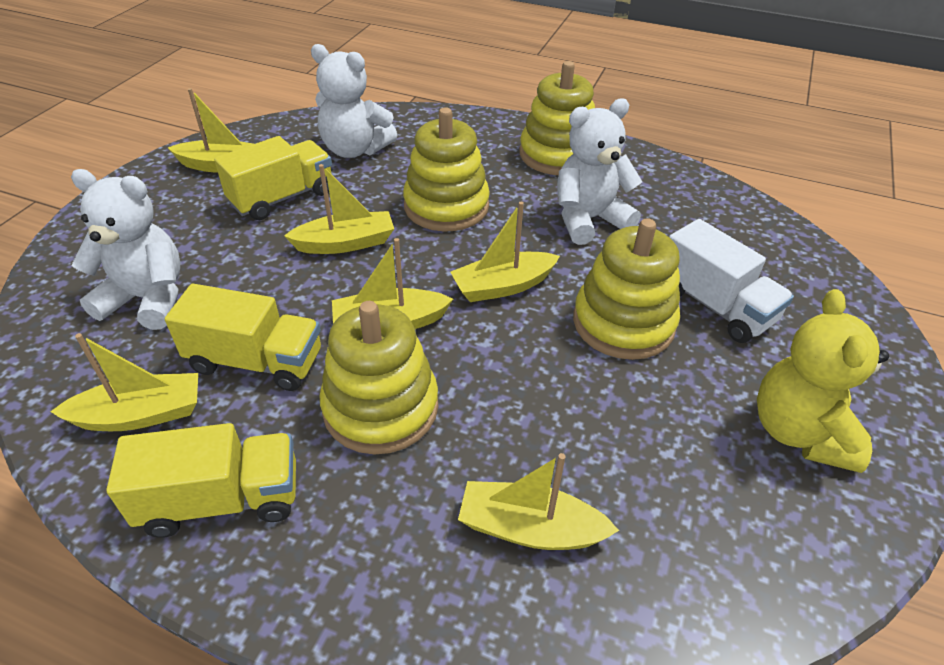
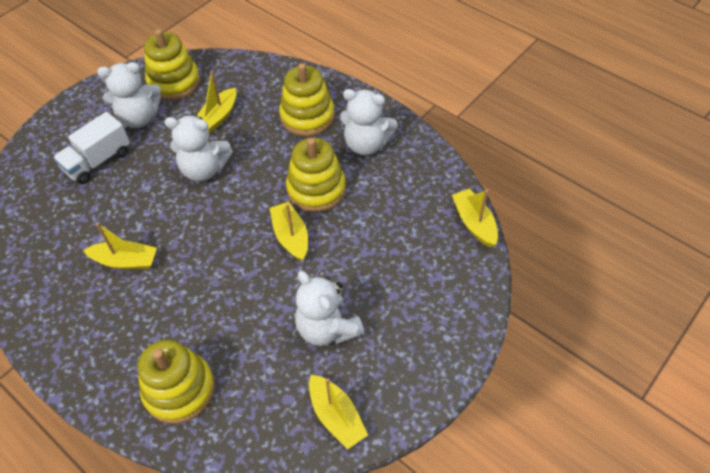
white teddy bear: 3 -> 4
yellow boat: 6 -> 5
yellow teddy bear: 1 -> 0
yellow truck: 3 -> 0

